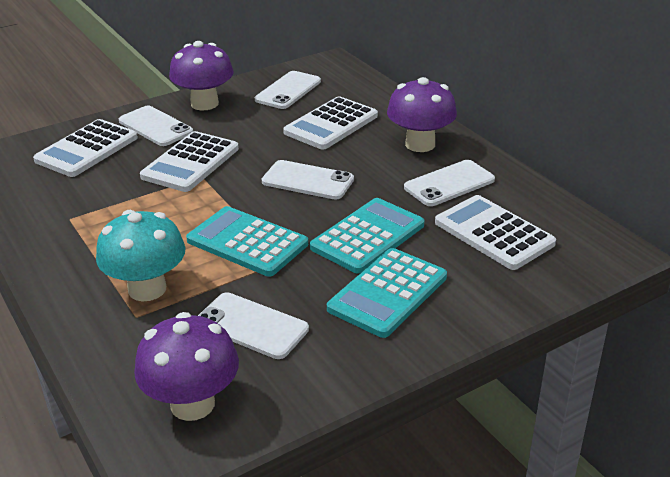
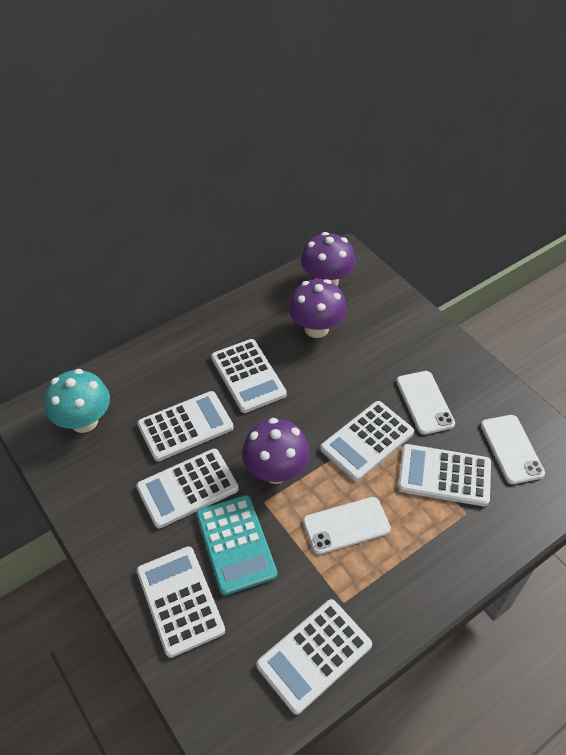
turquoise calculator: 3 -> 1
white calculator: 4 -> 7
white phone: 5 -> 3

